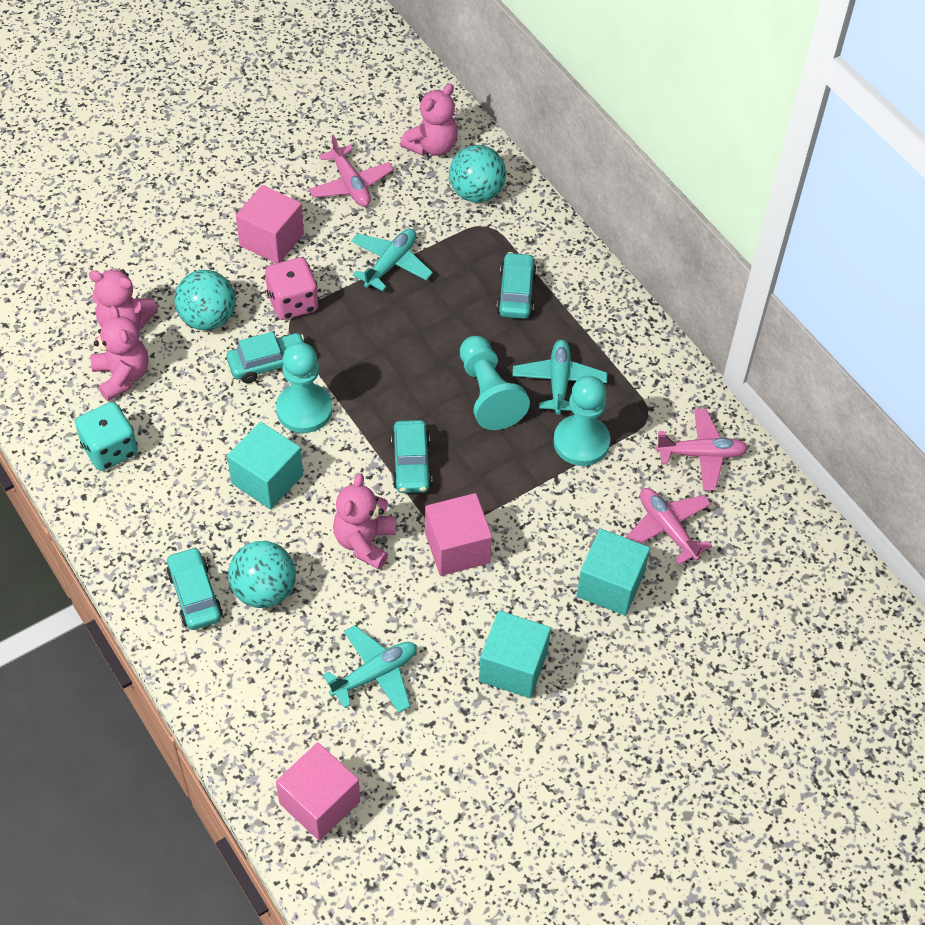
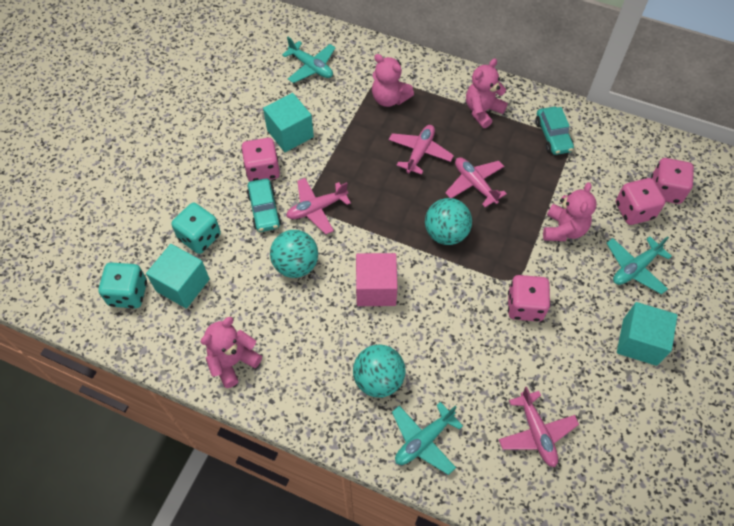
pink cube: 3 -> 1
pink dice: 1 -> 4
pink plane: 3 -> 4
turquoise car: 4 -> 2
turquoise dice: 1 -> 2
turquoise pawn: 3 -> 0

